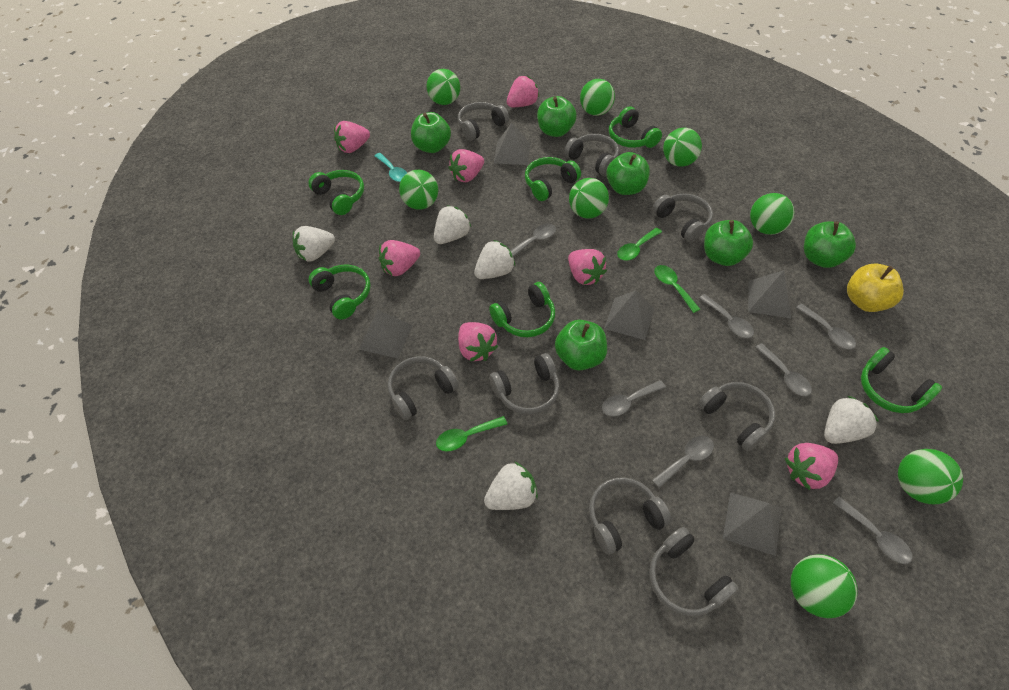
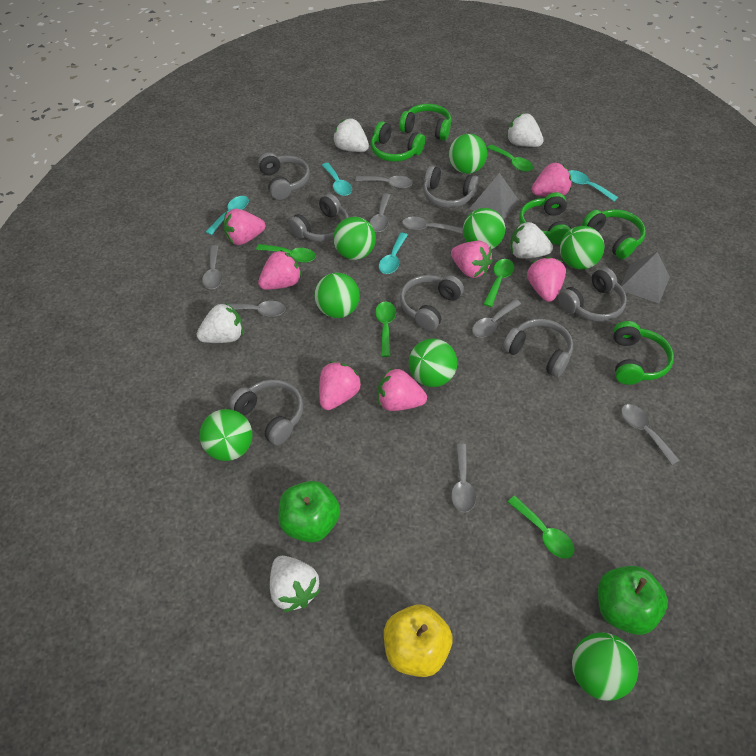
green apple: 6 -> 2
green headphones: 6 -> 5
green spoon: 3 -> 5
grey headphones: 8 -> 7
grey pyramid: 5 -> 2
grey spoon: 7 -> 8
turquoise spoon: 1 -> 4

